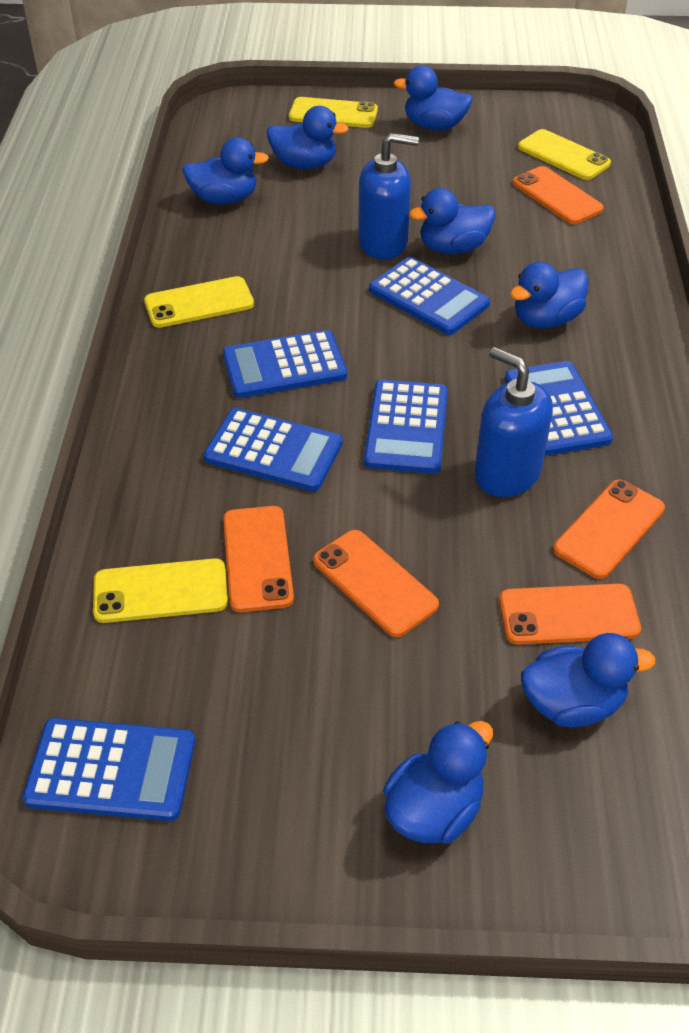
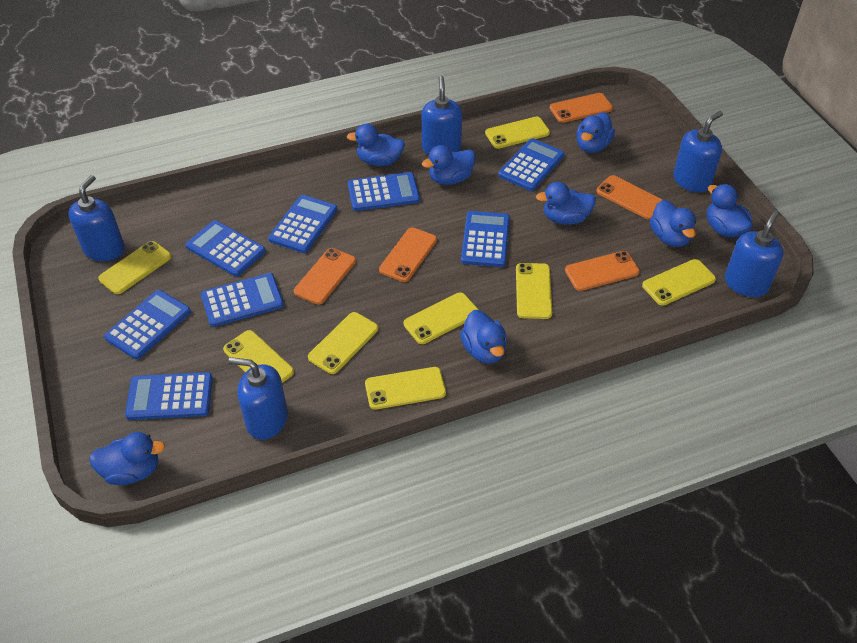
blue calculator: 6 -> 8
blue duck: 7 -> 8
blue soap dispenser: 2 -> 5
yellow phone: 4 -> 8

